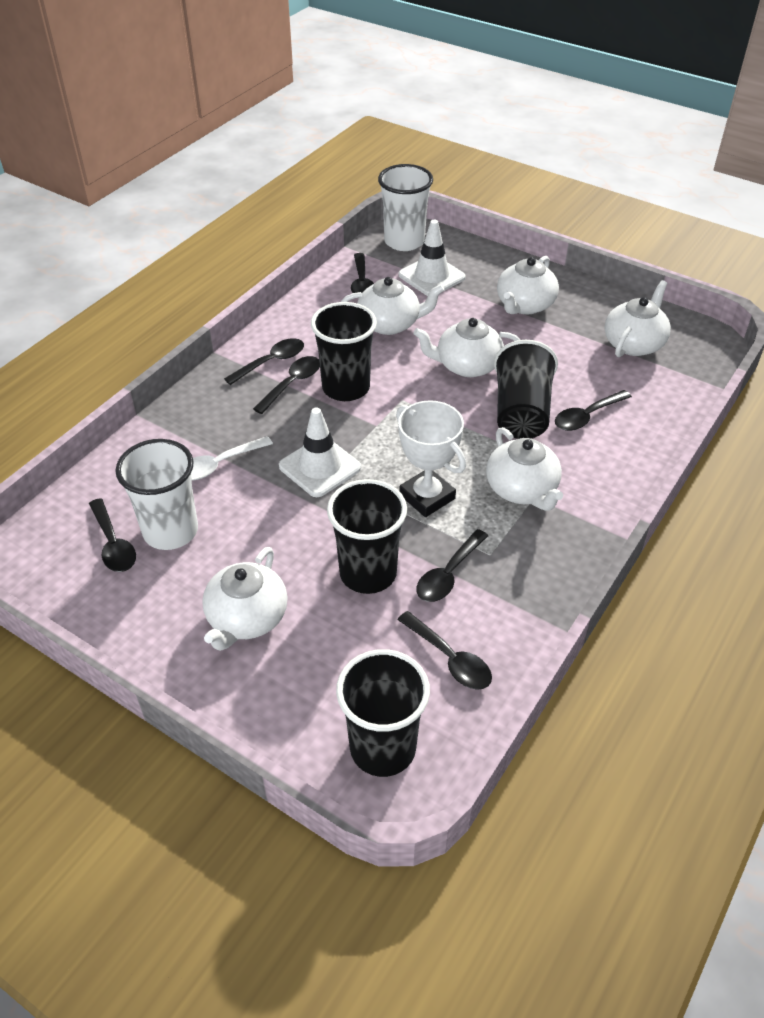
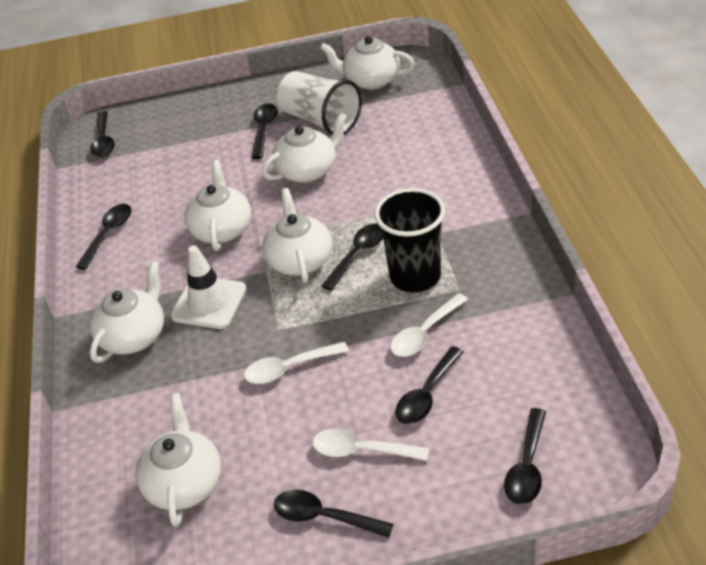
black cup: 4 -> 1
white cup: 2 -> 1
white spoon: 1 -> 3
white traffic cone: 2 -> 1
white trophy: 1 -> 0

